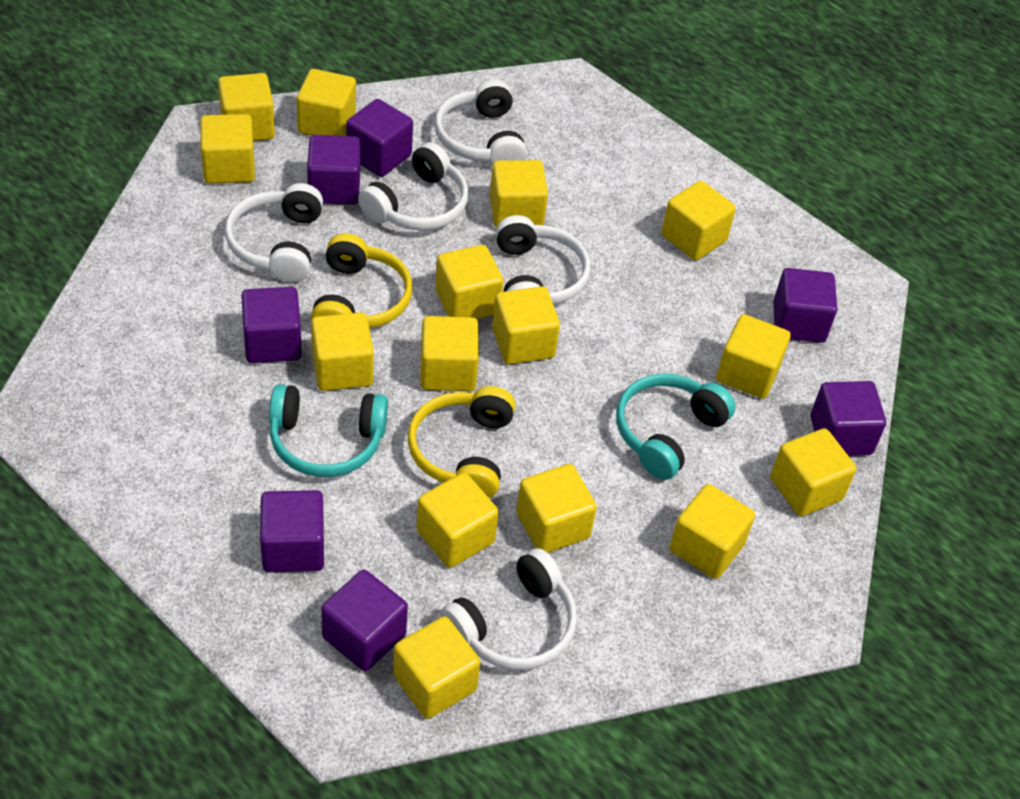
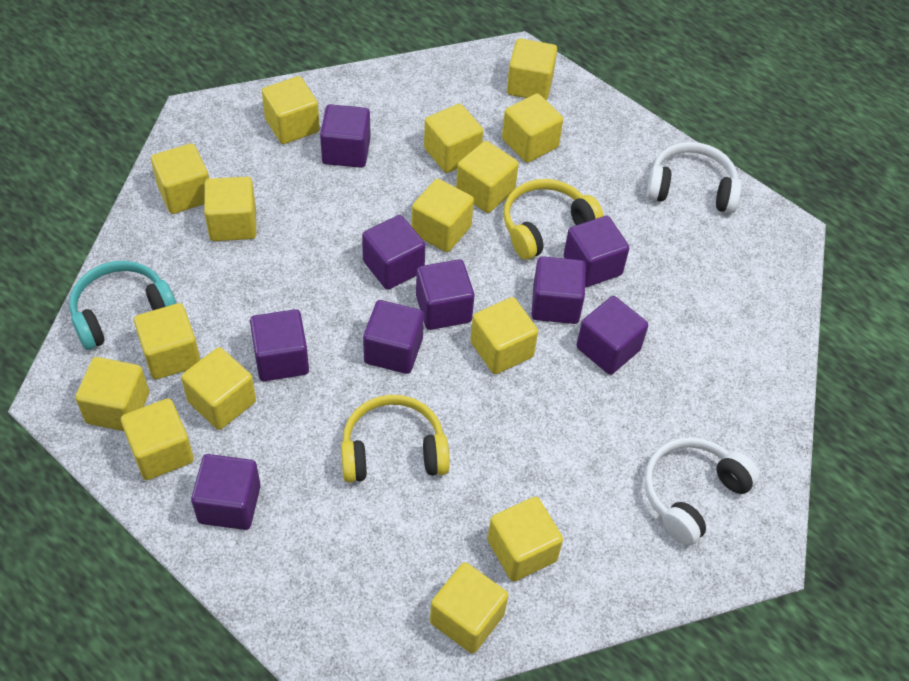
purple cube: 7 -> 9
turquoise headphones: 2 -> 1
white headphones: 5 -> 2

